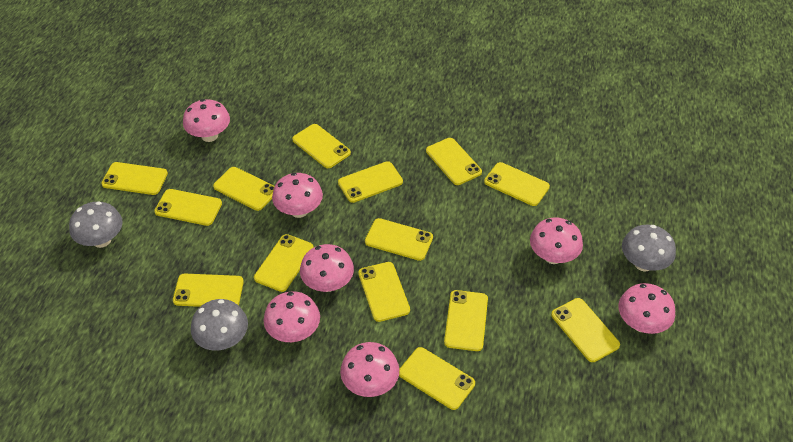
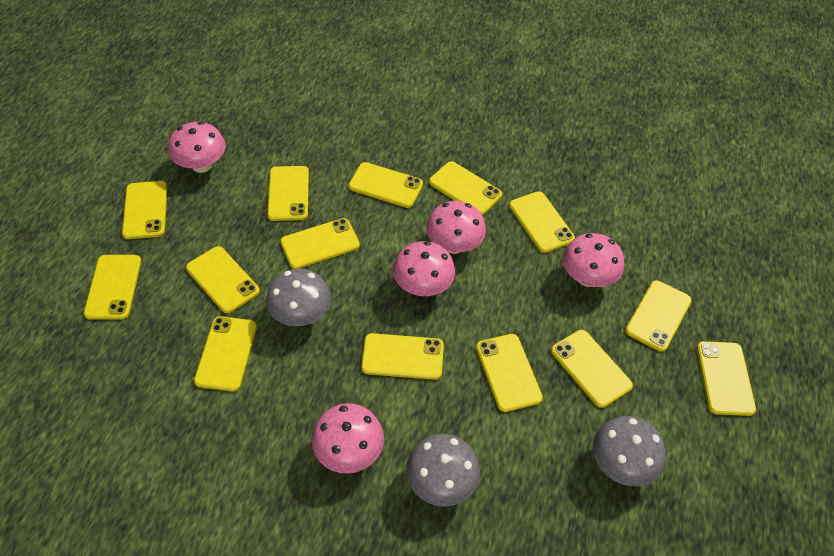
pink mushroom: 7 -> 5

